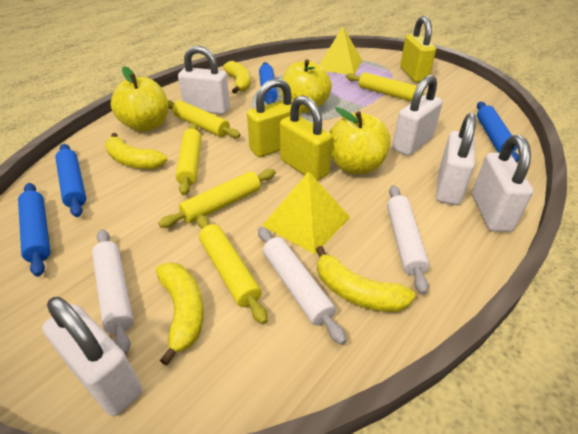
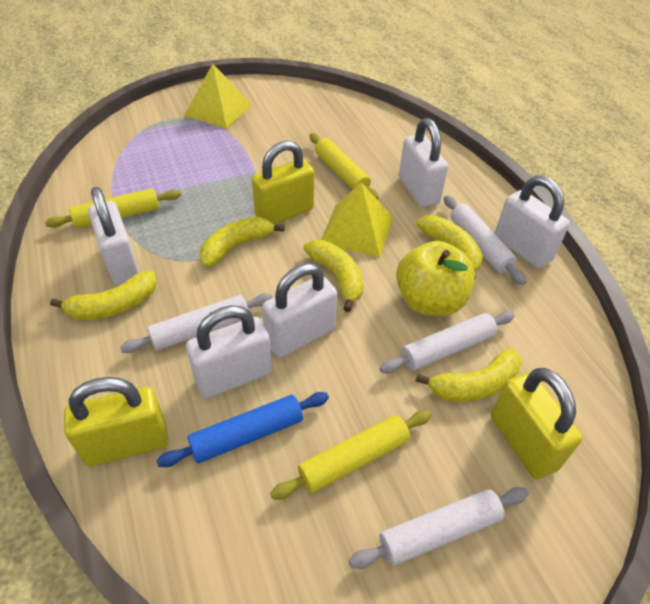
blue rolling pin: 4 -> 1
white rolling pin: 3 -> 4
yellow apple: 3 -> 1
yellow banana: 4 -> 5
yellow rolling pin: 5 -> 3

